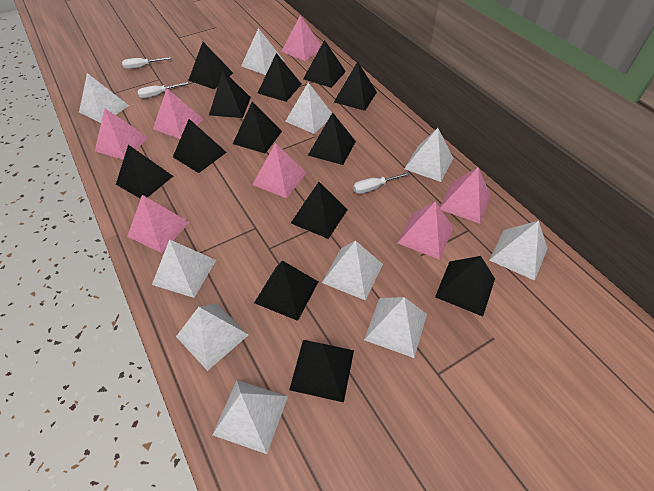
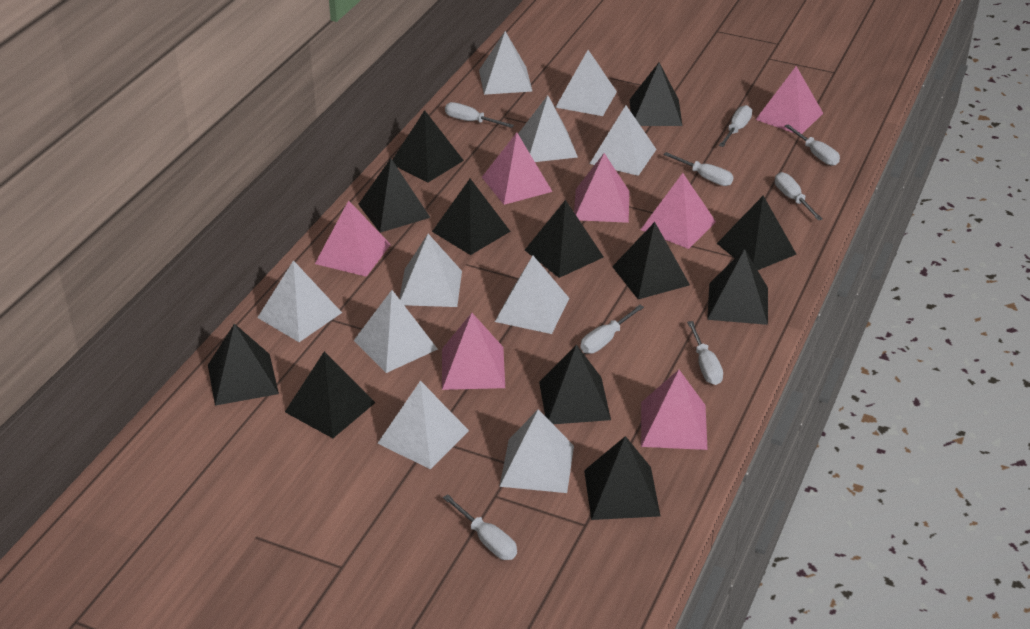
black pyramid: 13 -> 12
white screwdriver: 3 -> 8

